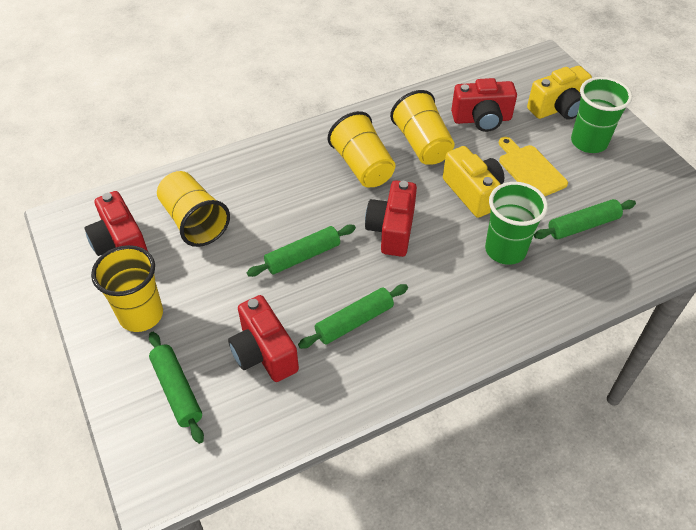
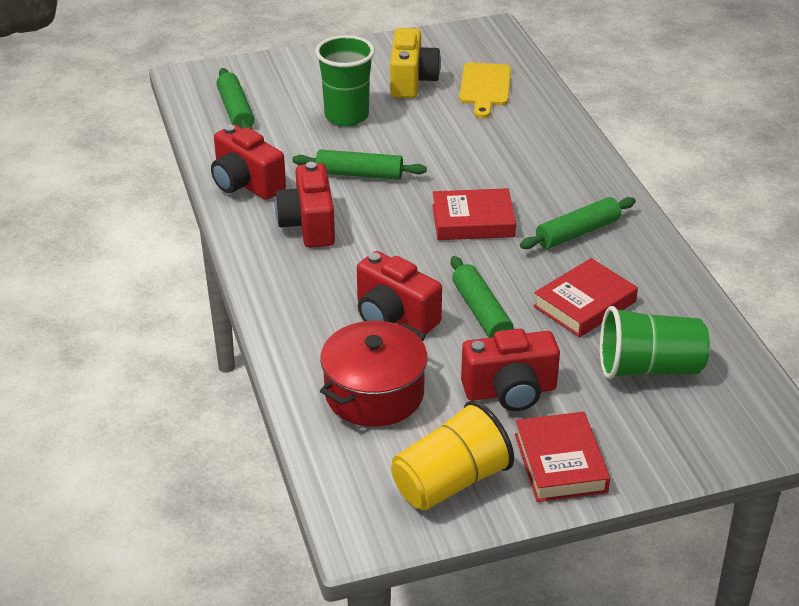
red book: 0 -> 3
red pot: 0 -> 1
yellow camera: 2 -> 1
yellow cup: 4 -> 1

